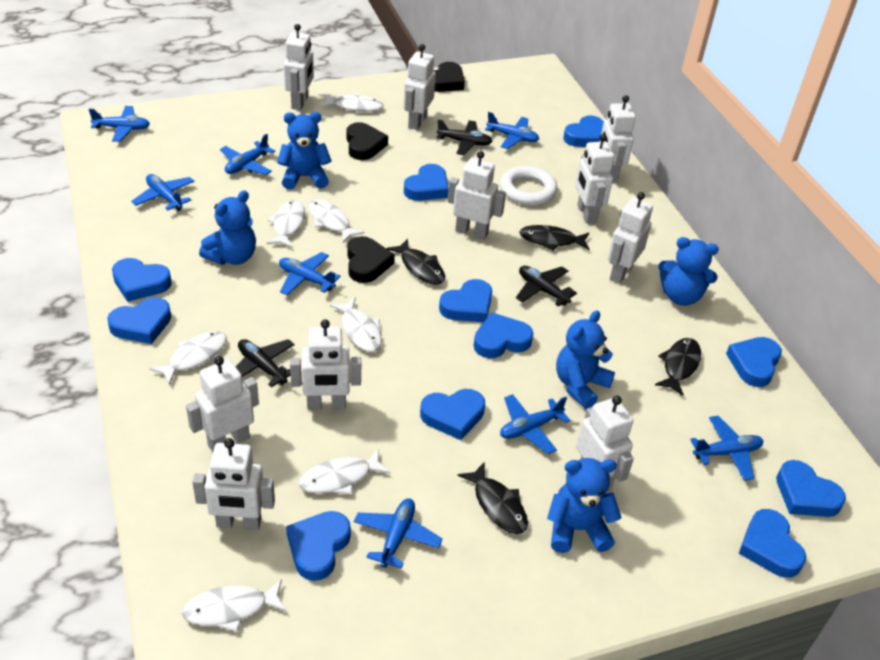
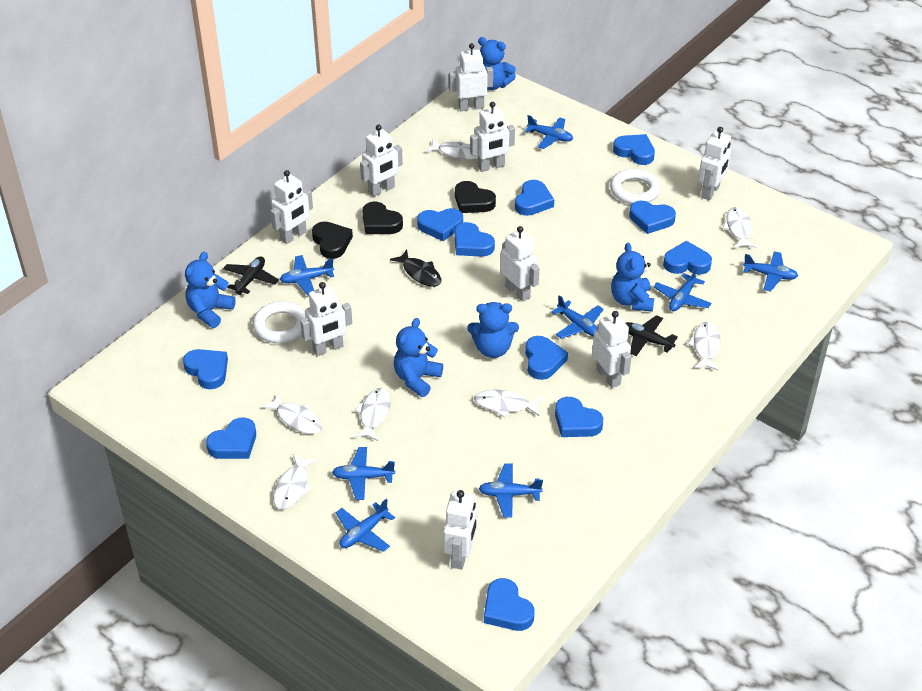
black fish: 4 -> 1
black plane: 3 -> 2
white ring: 1 -> 2
white robot: 10 -> 9

